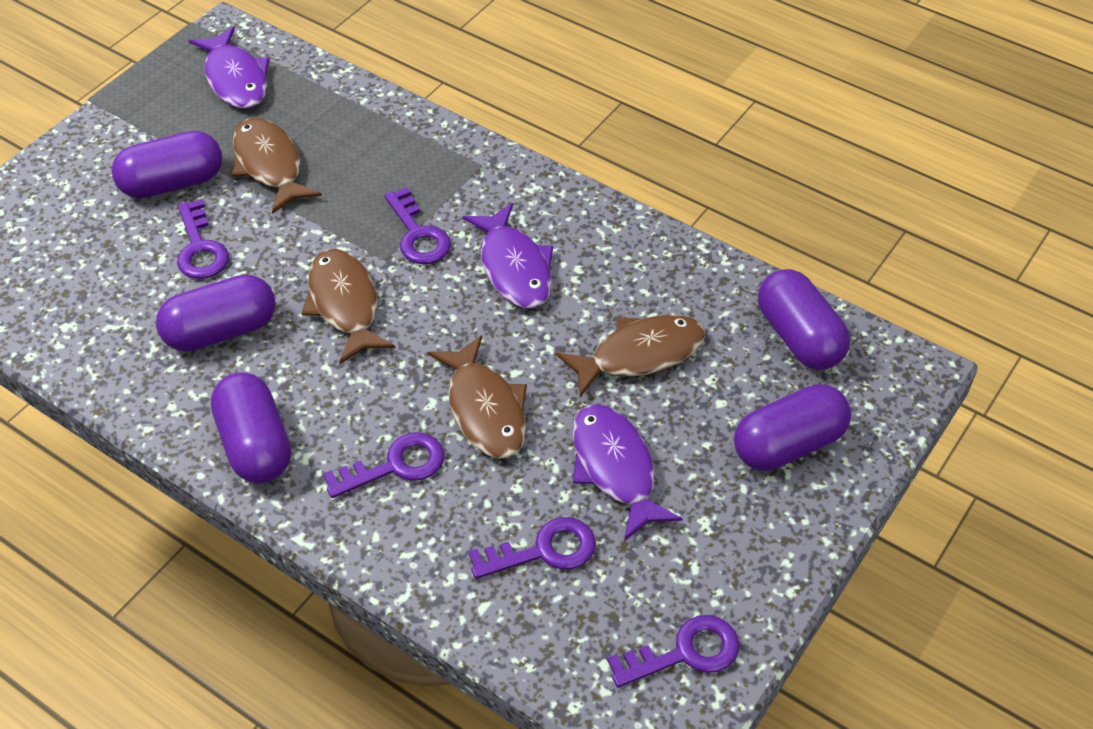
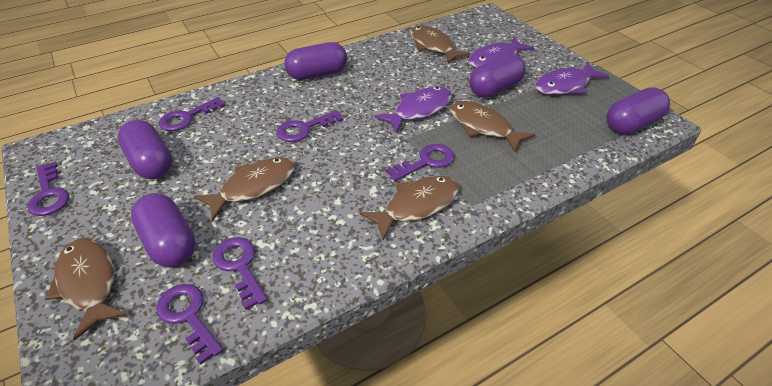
brown fish: 4 -> 5
purple key: 5 -> 6

